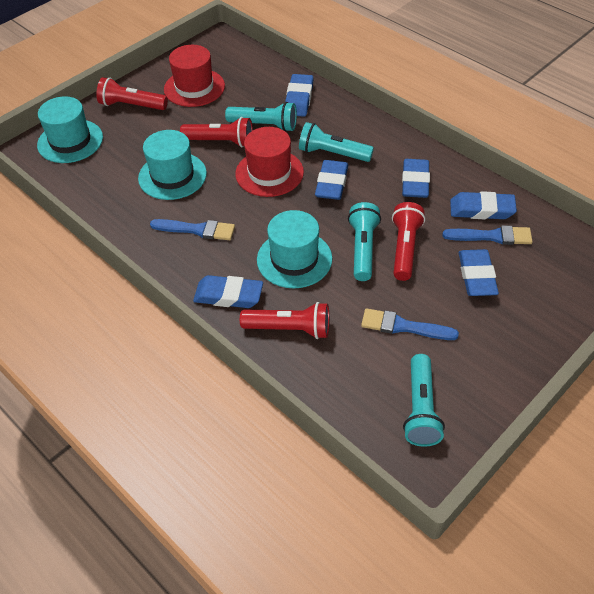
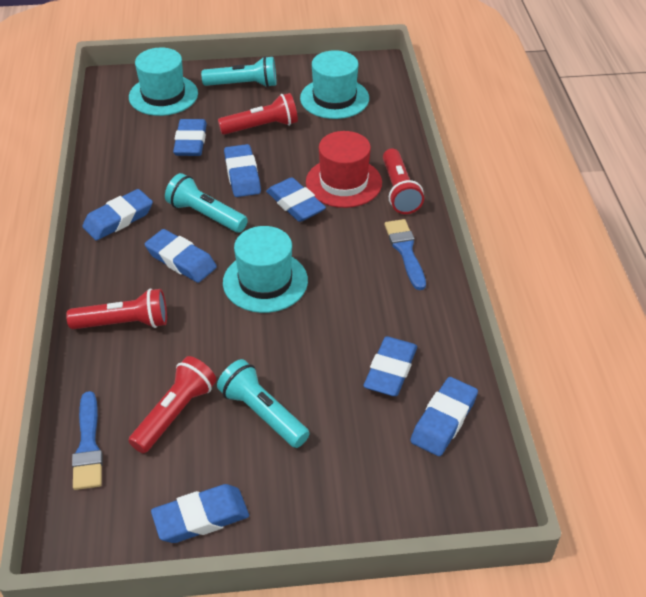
blue brush: 3 -> 2
blue eraser: 6 -> 8
red hat: 2 -> 1
turquoise flashlight: 4 -> 3

